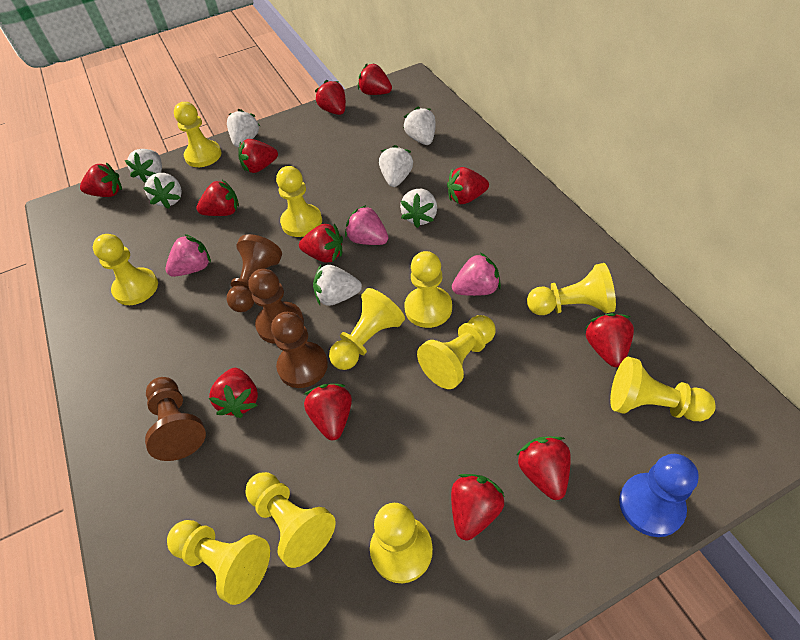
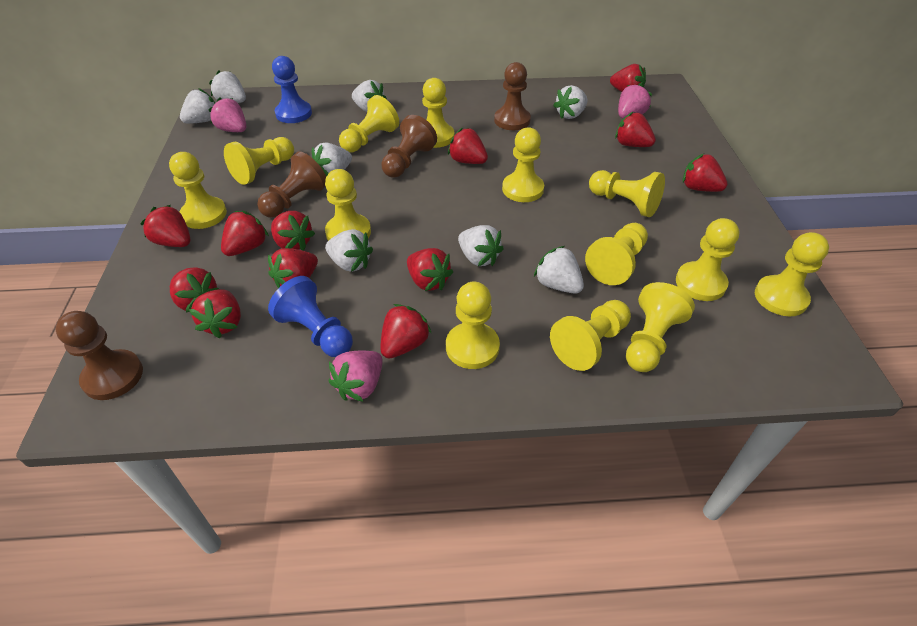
blue pawn: 1 -> 2
white strawberry: 7 -> 8
yellow pawn: 11 -> 13

